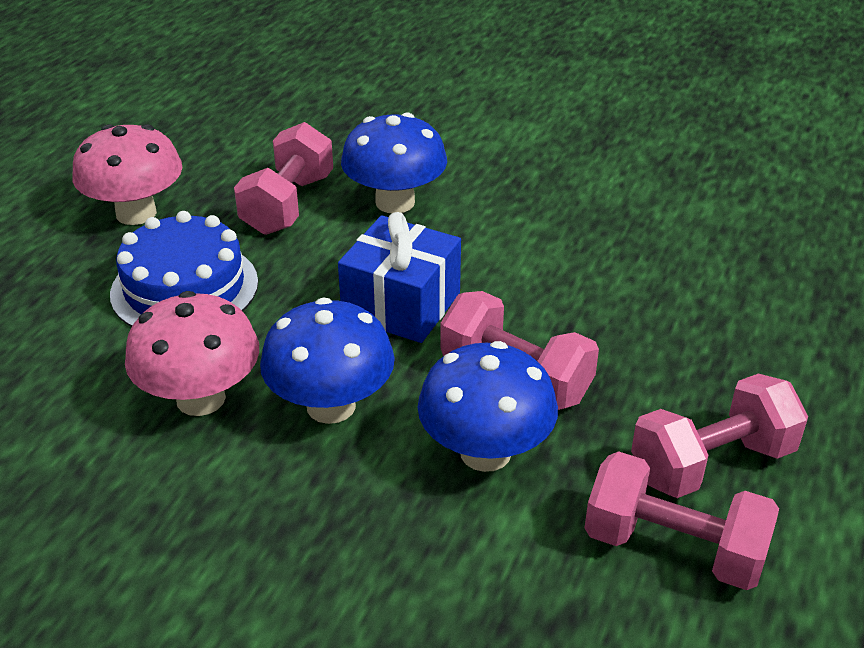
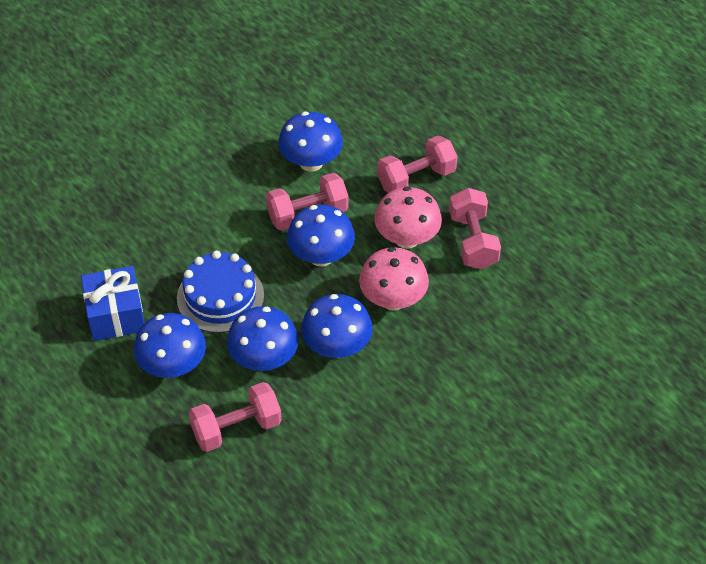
blue mushroom: 3 -> 5

